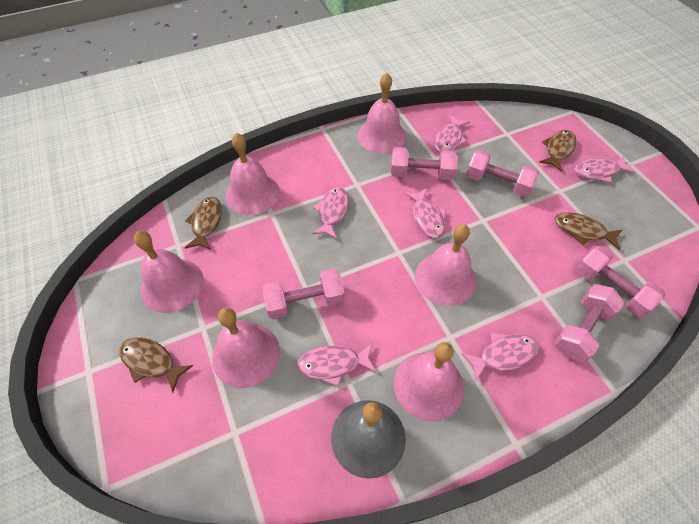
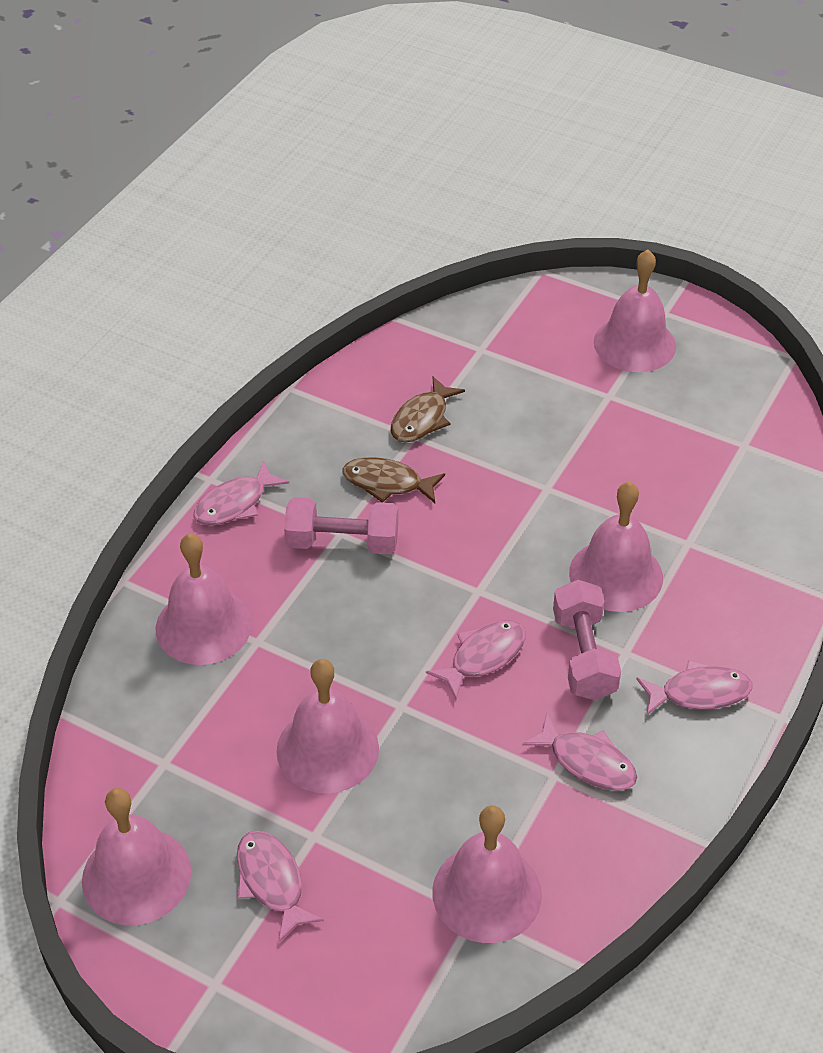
brown fish: 4 -> 2
grey bell: 1 -> 0
pink dumbbell: 5 -> 2
pink fish: 6 -> 5

